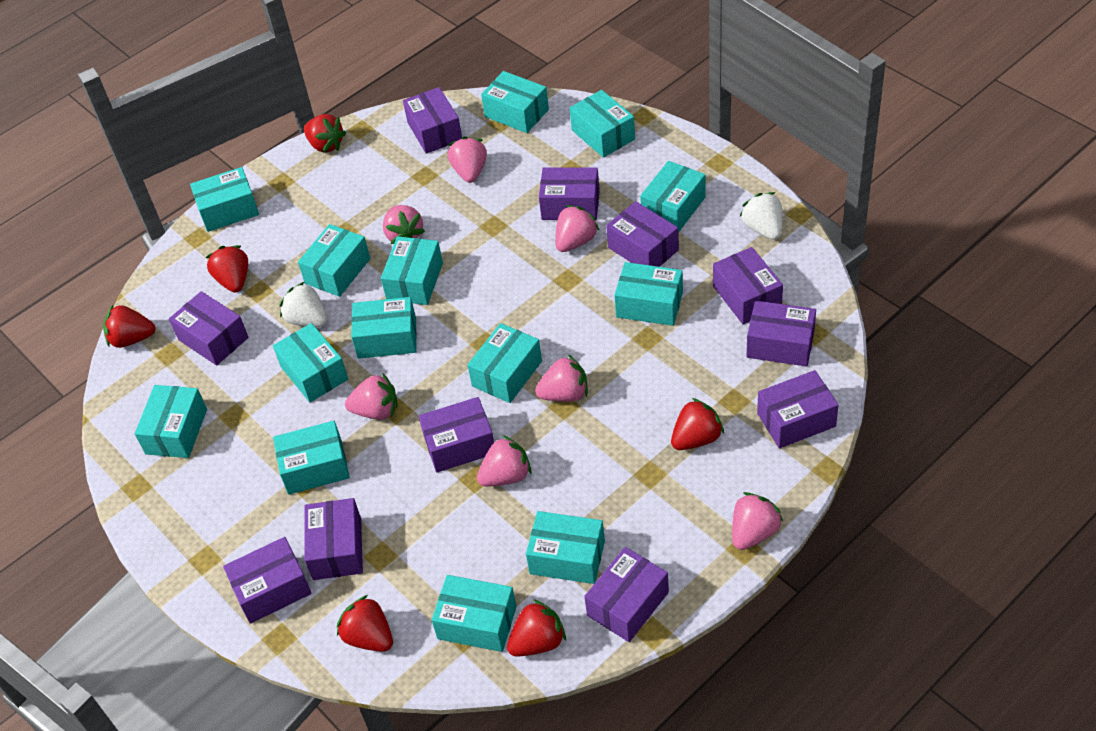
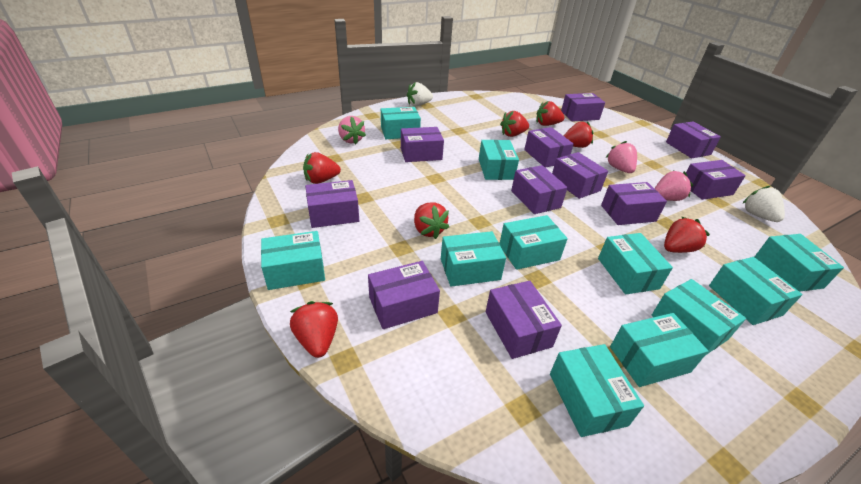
pink strawberry: 7 -> 3
red strawberry: 6 -> 7
turquoise box: 14 -> 11

